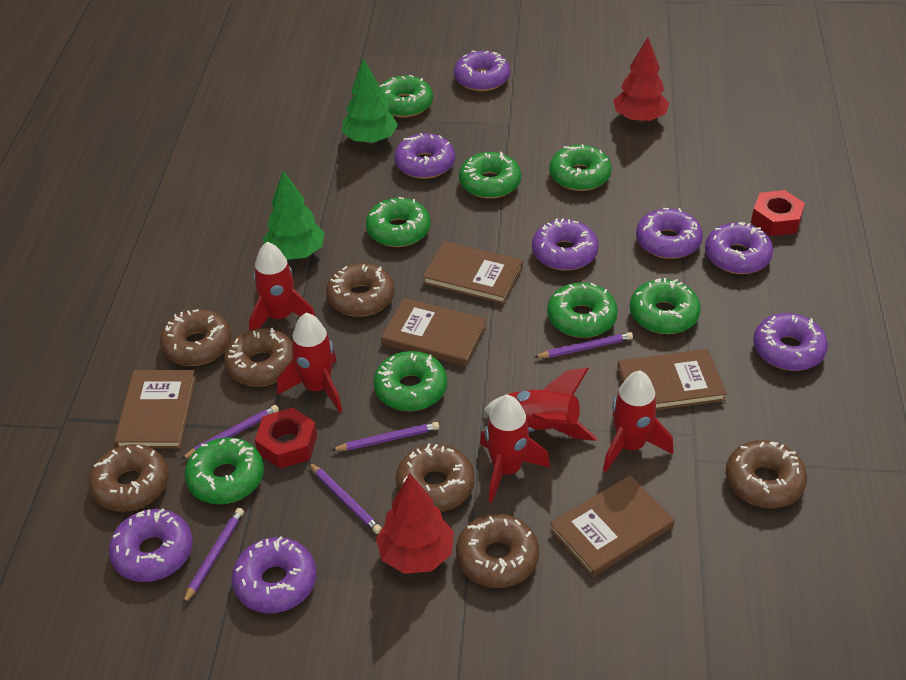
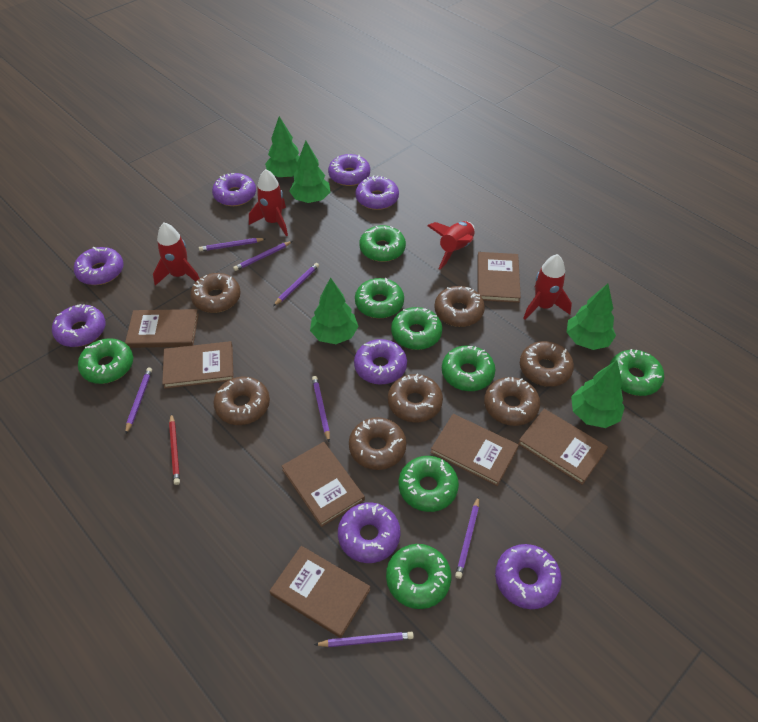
brown book: 5 -> 7
green tree: 2 -> 5
purple pencil: 5 -> 7
red nut: 2 -> 0
red pencil: 0 -> 1
red rocket: 5 -> 4
red tree: 2 -> 0

